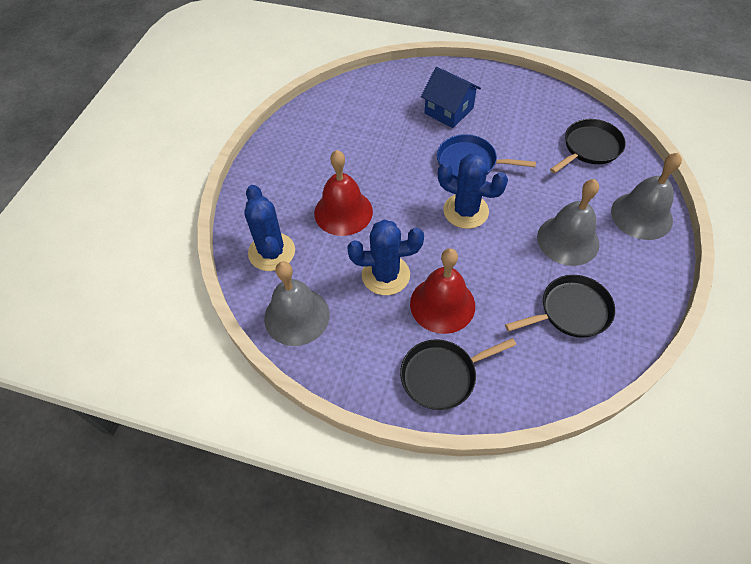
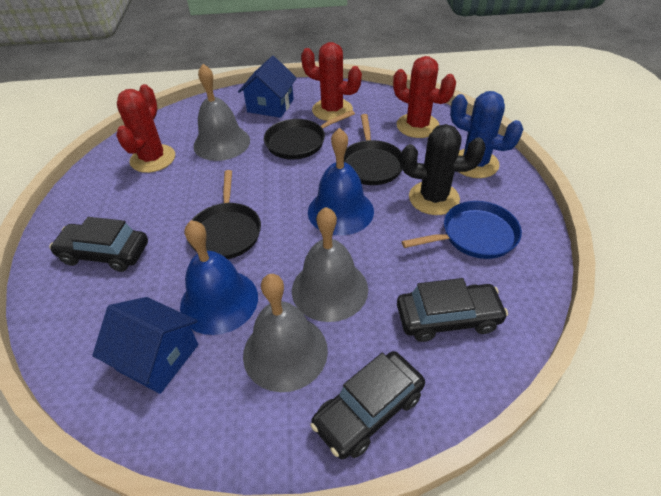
black cactus: 0 -> 1
black car: 0 -> 3
blue bell: 0 -> 2
blue cactus: 3 -> 1
blue house: 1 -> 2
red bell: 2 -> 0
red cactus: 0 -> 3

